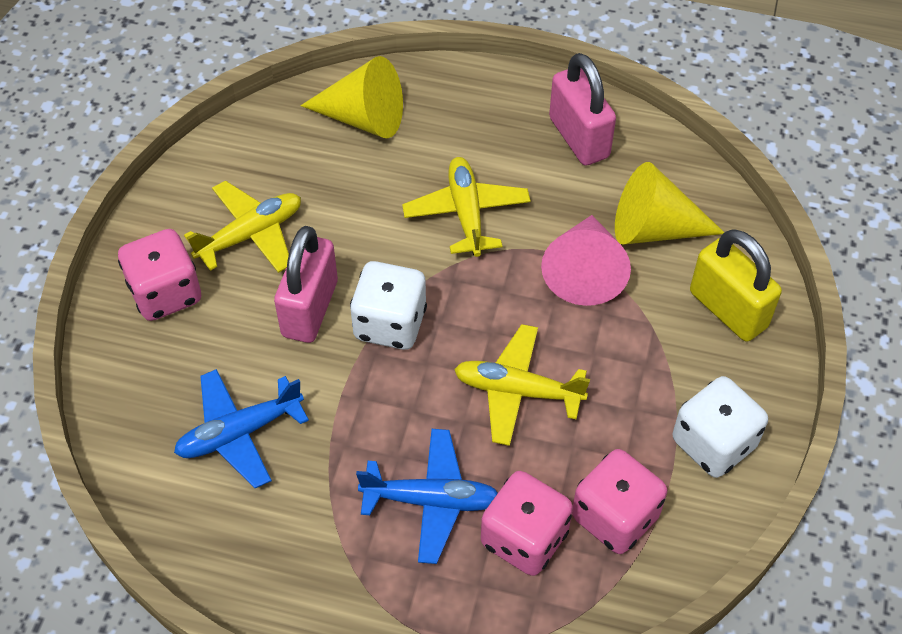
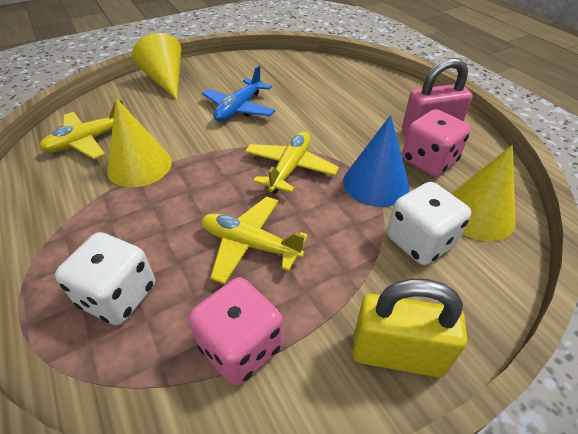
blue cone: 0 -> 1
blue plane: 2 -> 1
pink cone: 1 -> 0
pink dice: 3 -> 2
pink padlock: 2 -> 1
yellow cone: 2 -> 3

